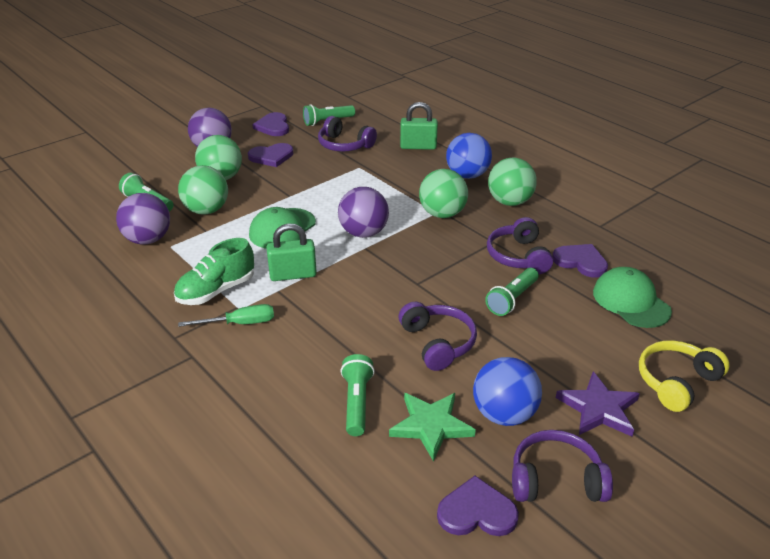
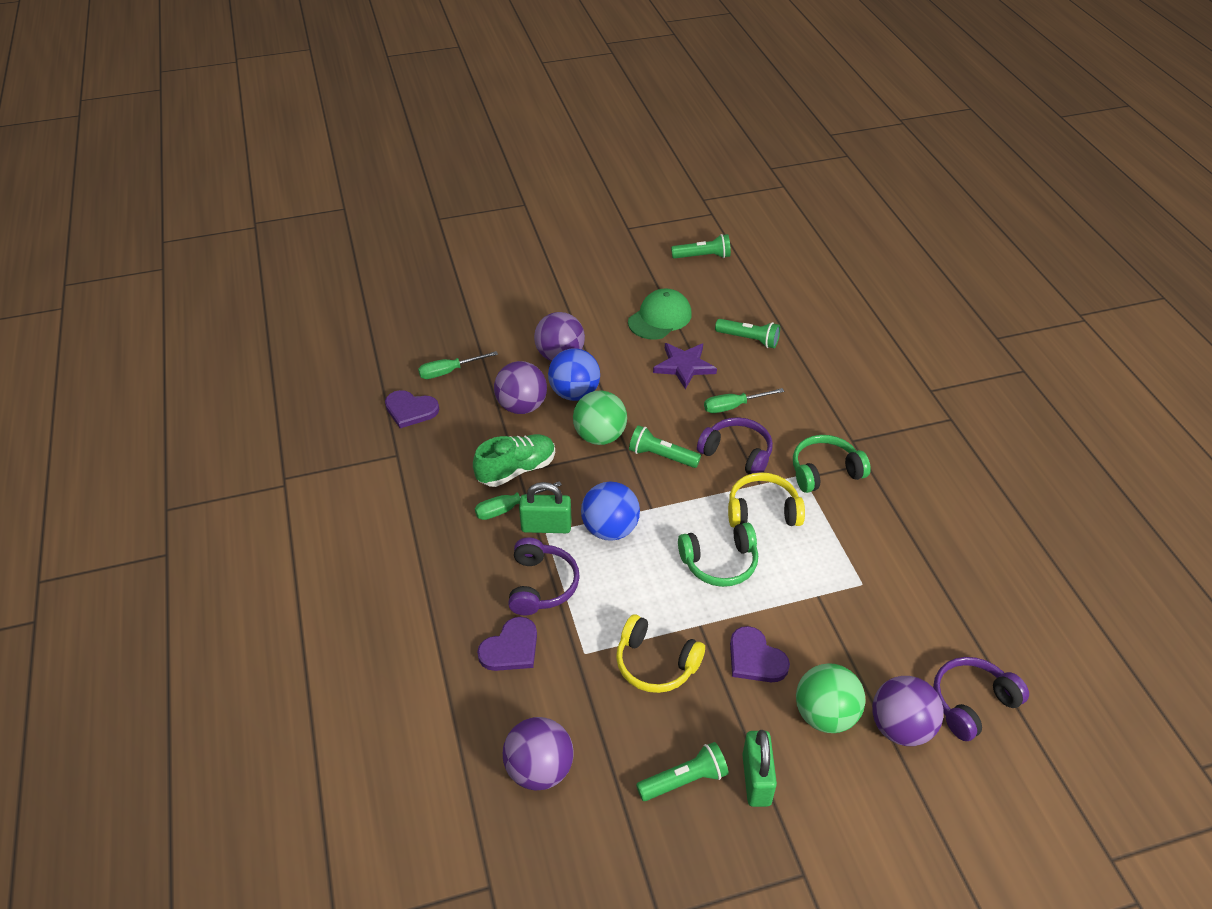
green ball: 4 -> 2
green cap: 2 -> 1
green headphones: 0 -> 2
green screwdriver: 1 -> 3
green star: 1 -> 0
purple ball: 3 -> 4
purple headphones: 4 -> 3
purple heart: 4 -> 3
yellow headphones: 1 -> 2

